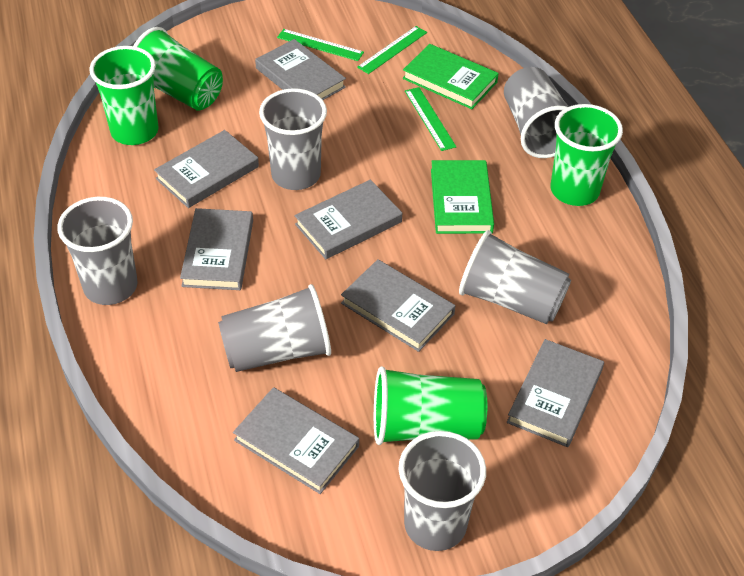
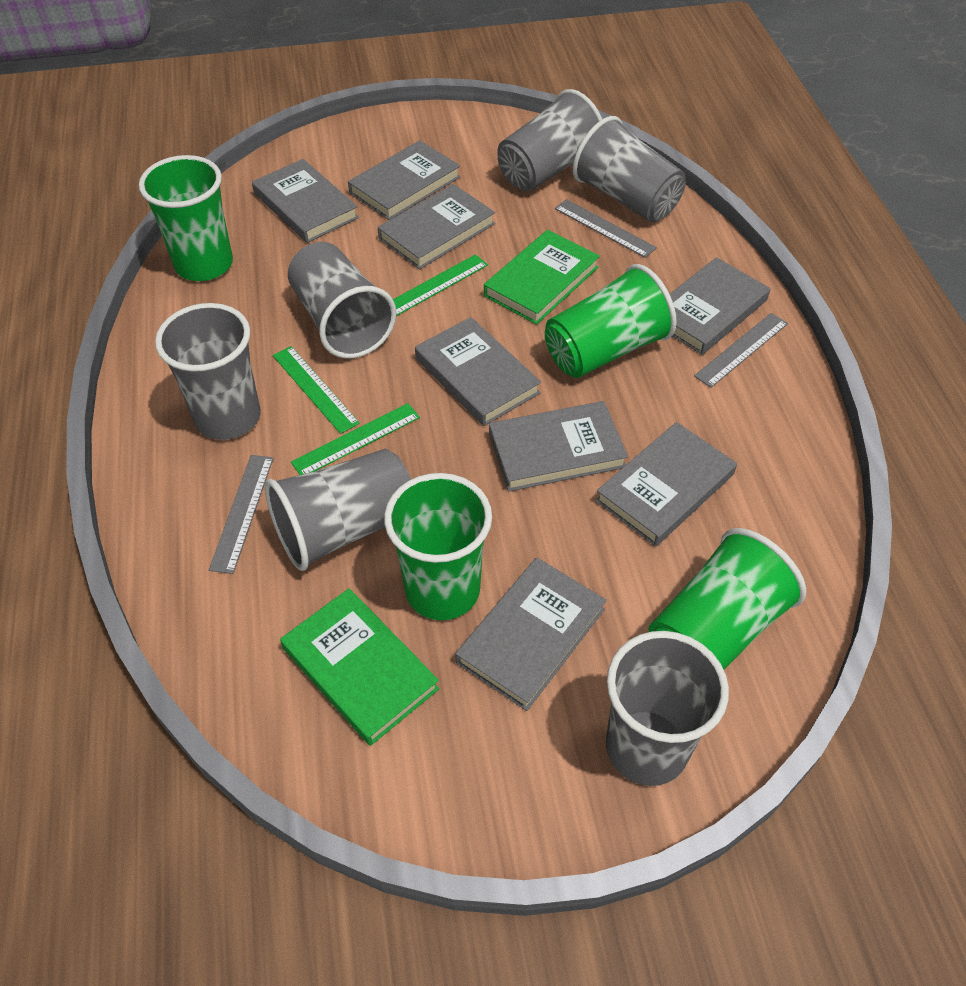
grey book: 7 -> 8
grey ruler: 0 -> 3

